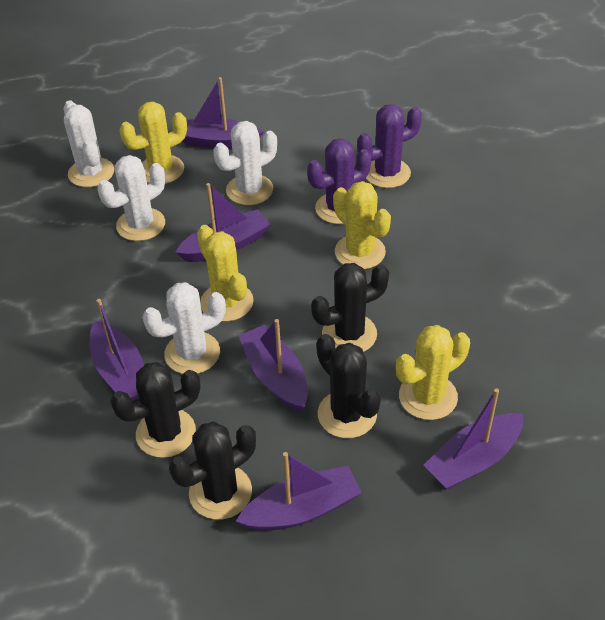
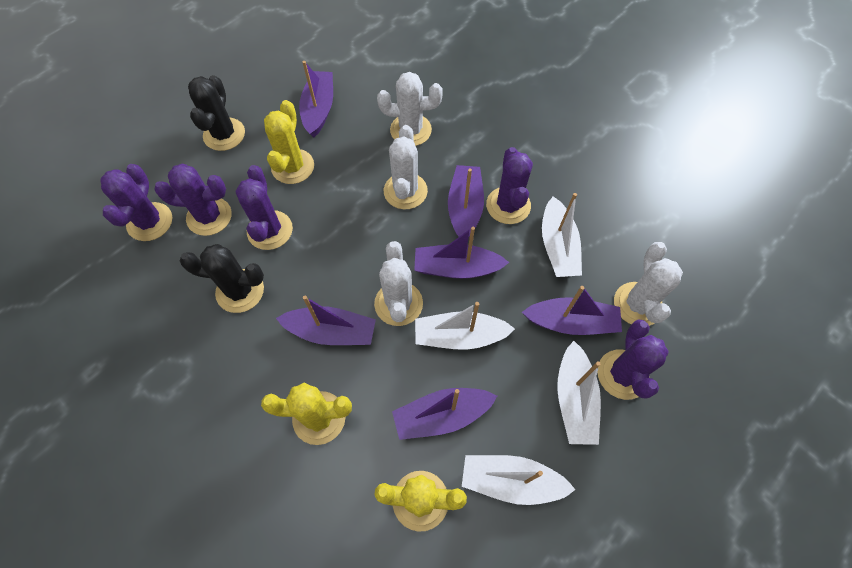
black cactus: 4 -> 2
purple cactus: 2 -> 5
white boat: 0 -> 4
yellow cactus: 4 -> 3

